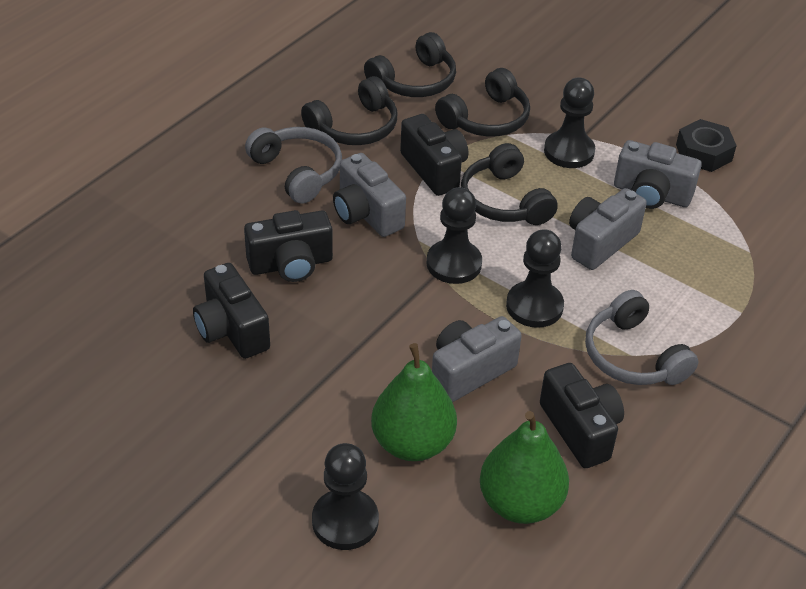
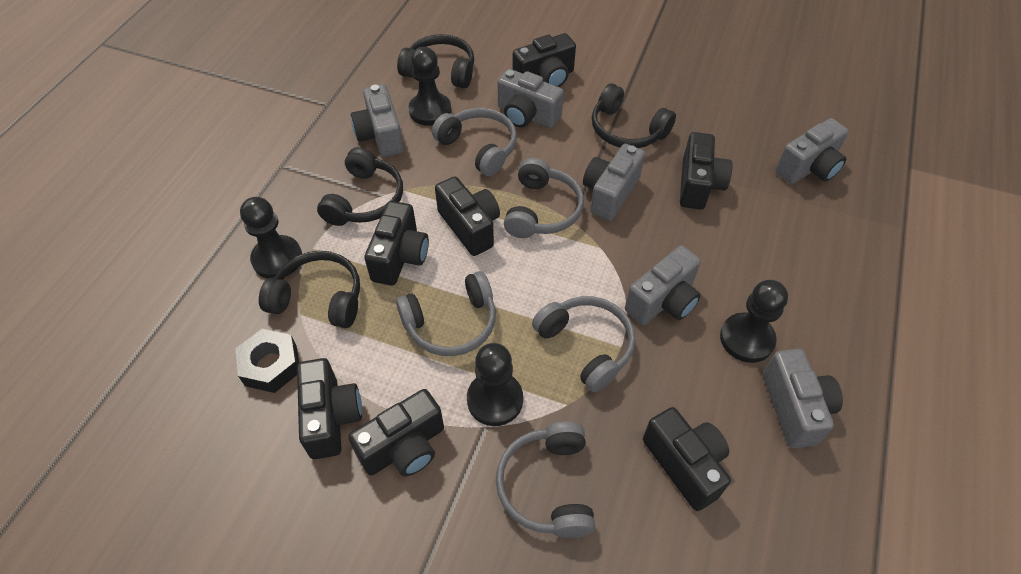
black camera: 4 -> 7
green pear: 2 -> 0
grey camera: 4 -> 6
grey headphones: 2 -> 5

